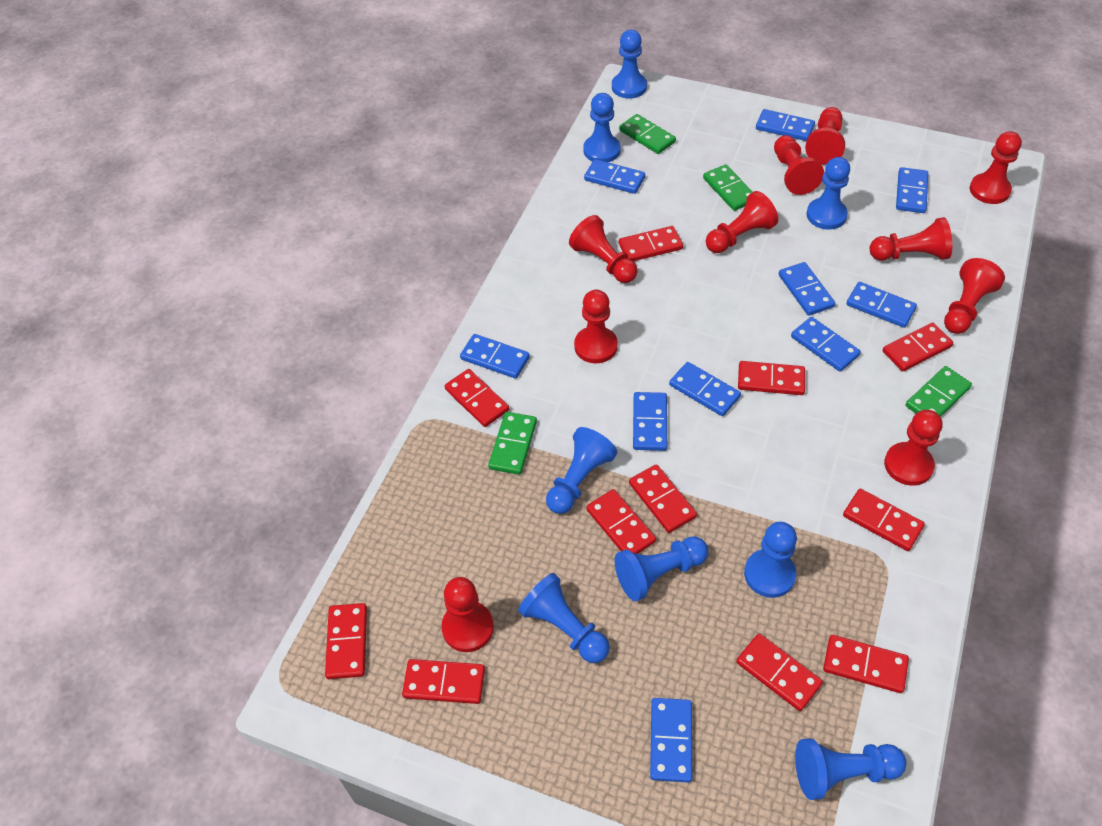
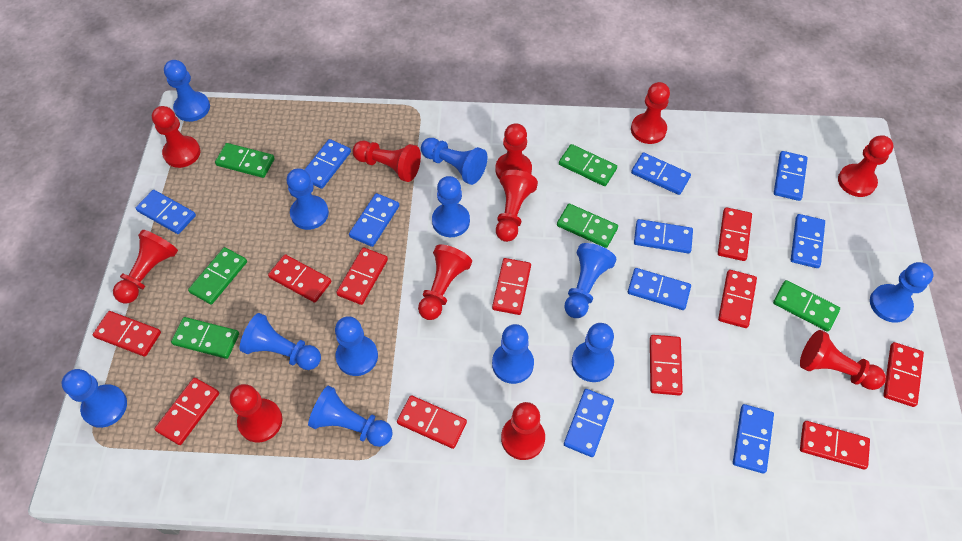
blue pawn: 8 -> 12
green domino: 4 -> 6
red pawn: 10 -> 11

